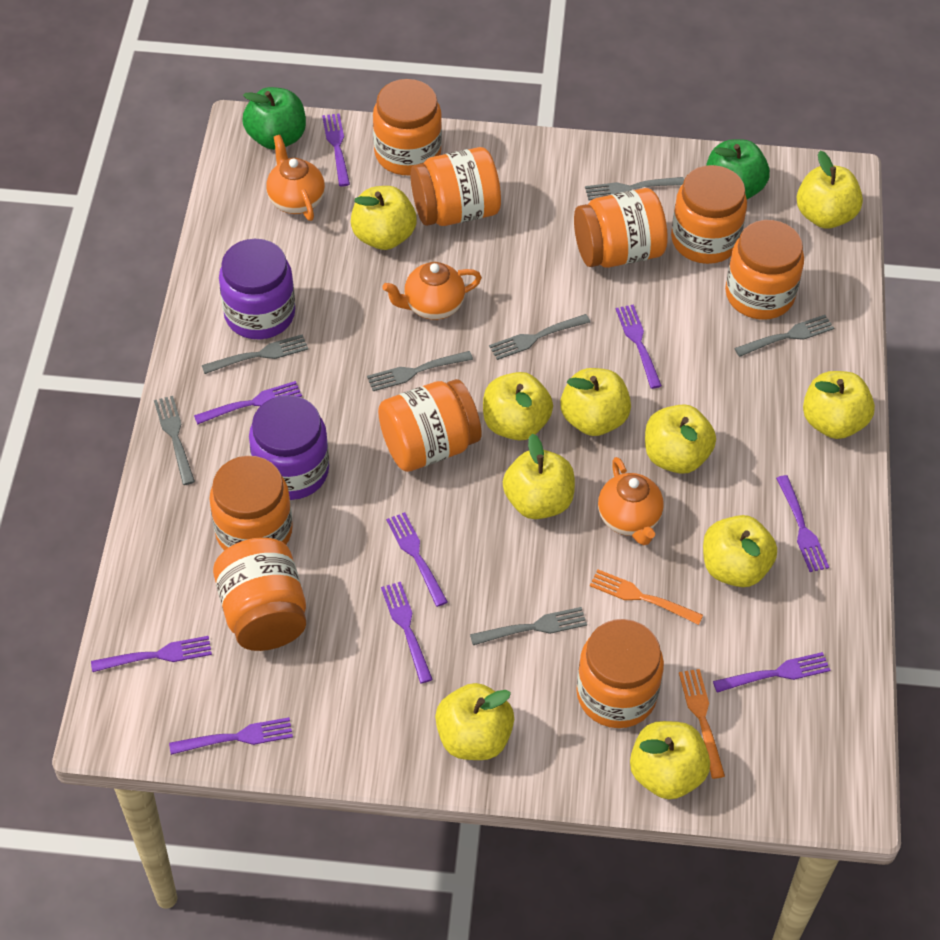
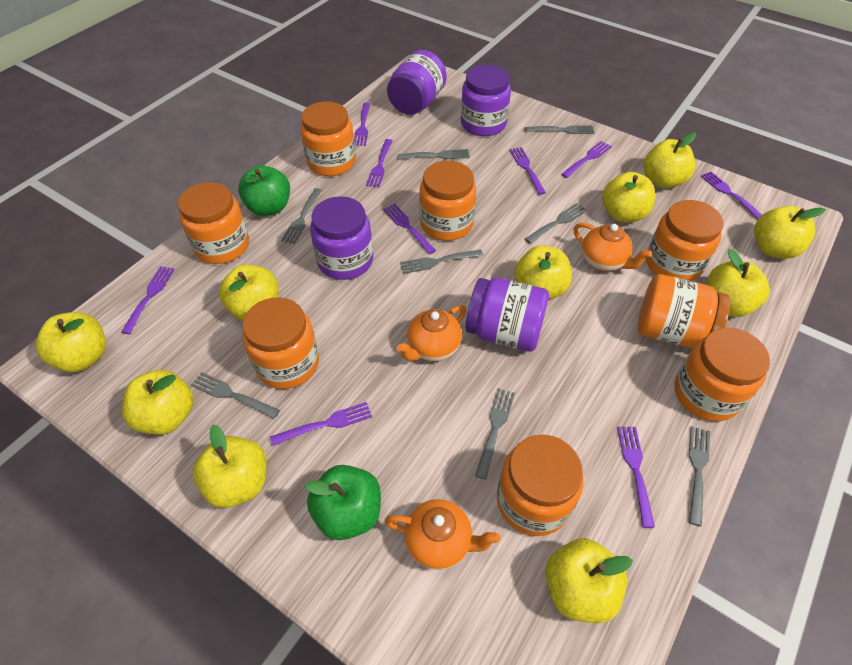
grey fork: 7 -> 8
orange fork: 2 -> 0
orange jar: 9 -> 8
purple jar: 2 -> 4

